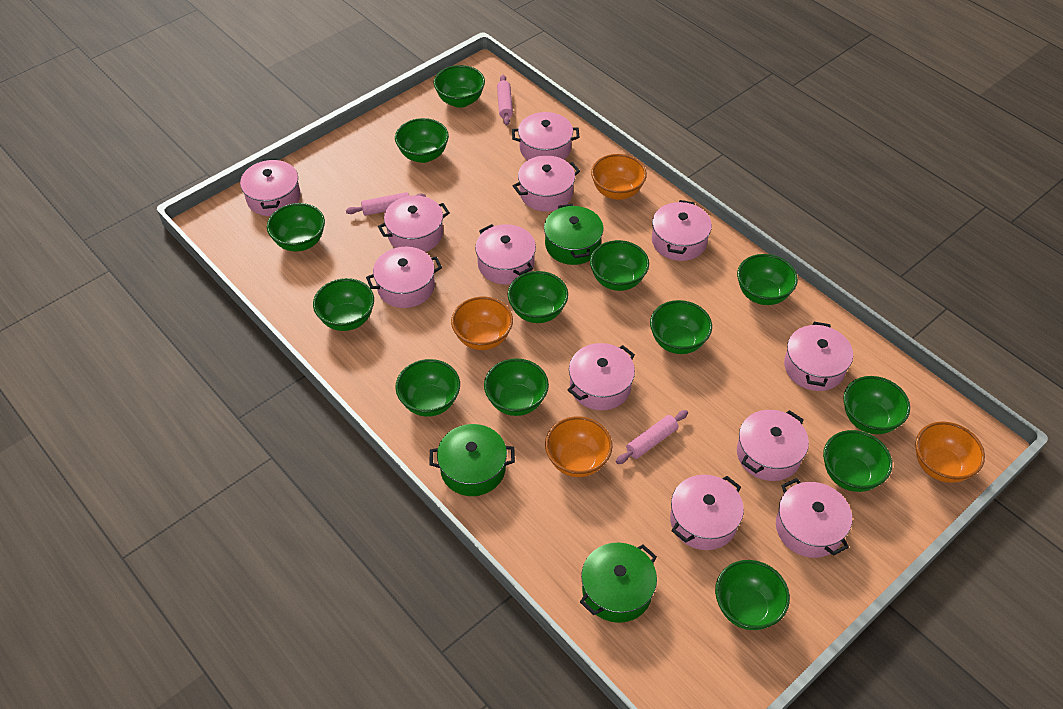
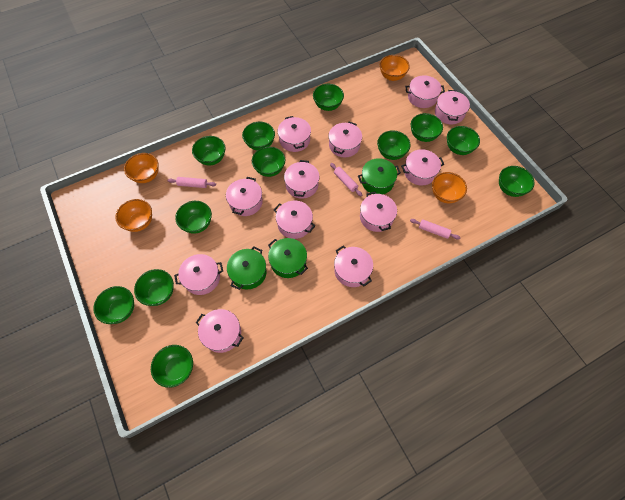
green bowl: 13 -> 12

